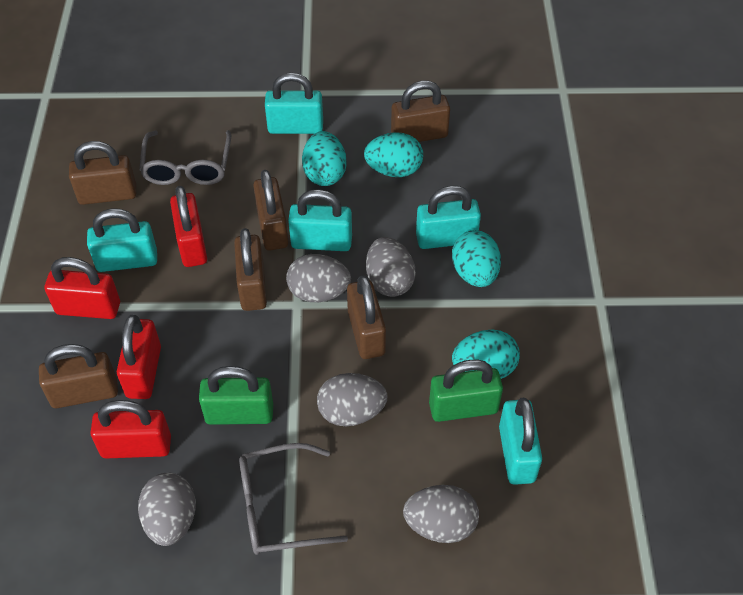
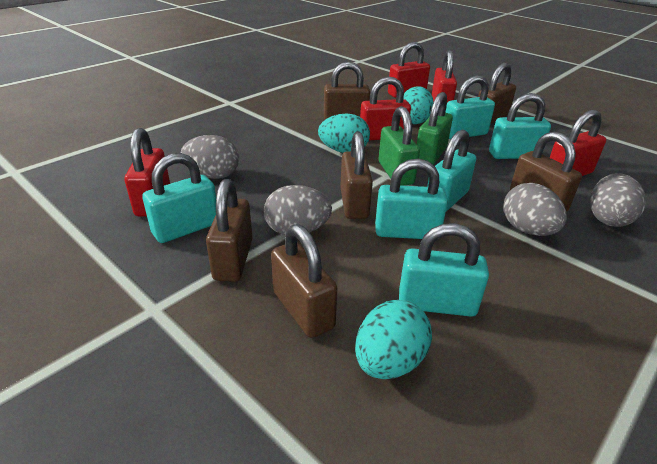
grey egg: 5 -> 4
grey glasses: 2 -> 0
red padlock: 4 -> 5
turquoise egg: 4 -> 3
turquoise padlock: 5 -> 6

